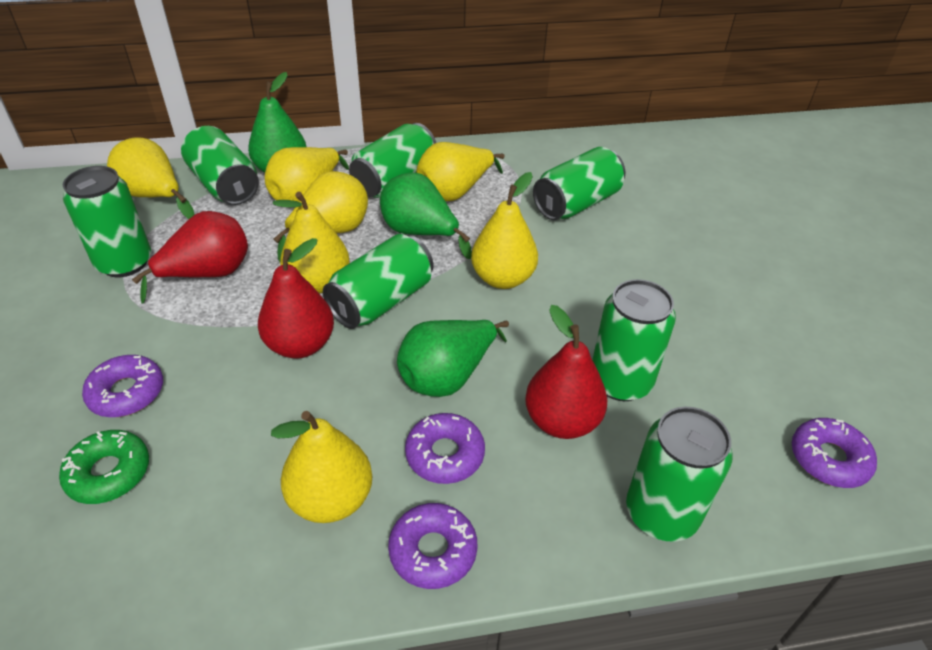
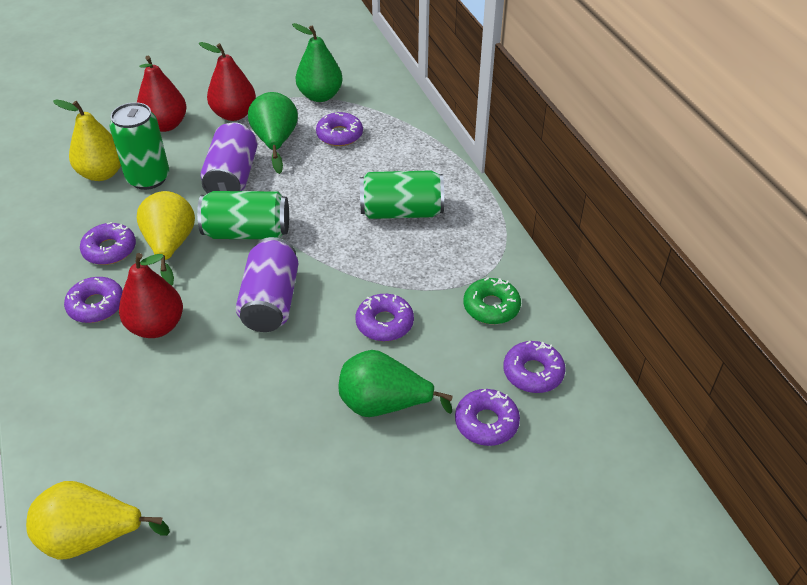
green can: 7 -> 3
purple can: 0 -> 2
purple donut: 4 -> 6
yellow pear: 7 -> 3

